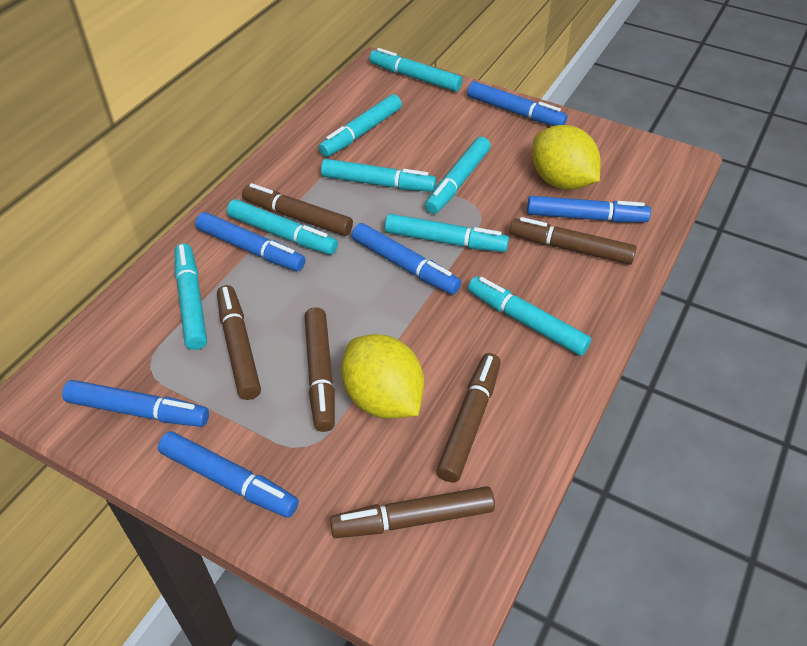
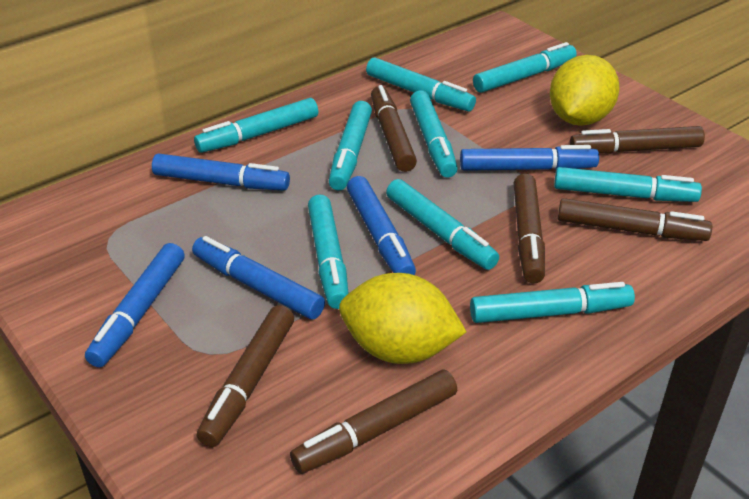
blue marker: 6 -> 5
turquoise marker: 8 -> 9

